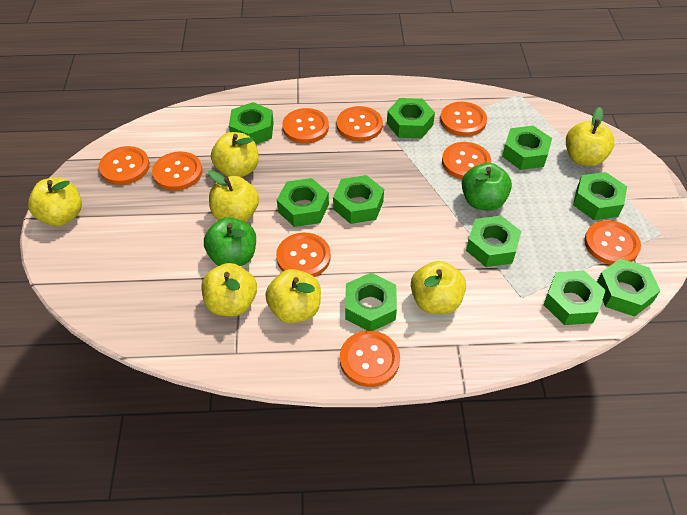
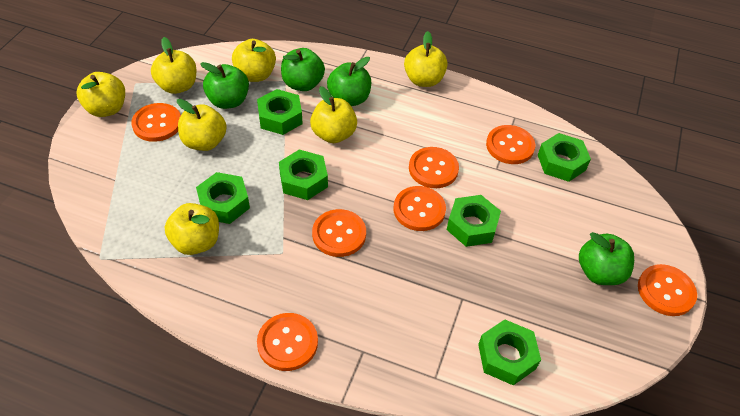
green apple: 2 -> 4
green nut: 10 -> 6
orange button: 9 -> 7

